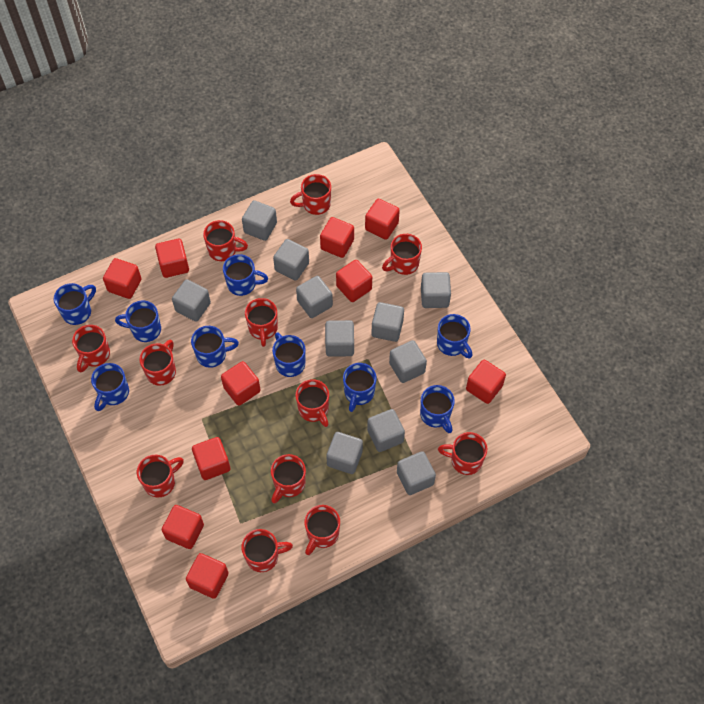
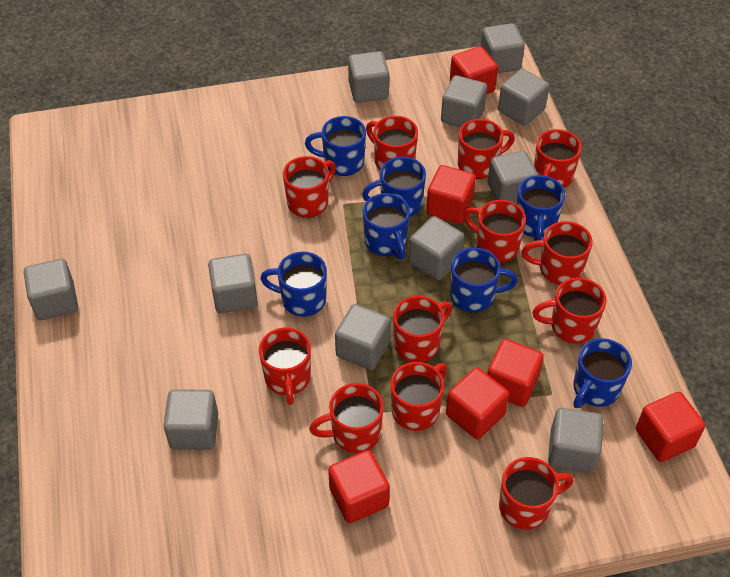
blue mug: 9 -> 7
red cube: 10 -> 6

